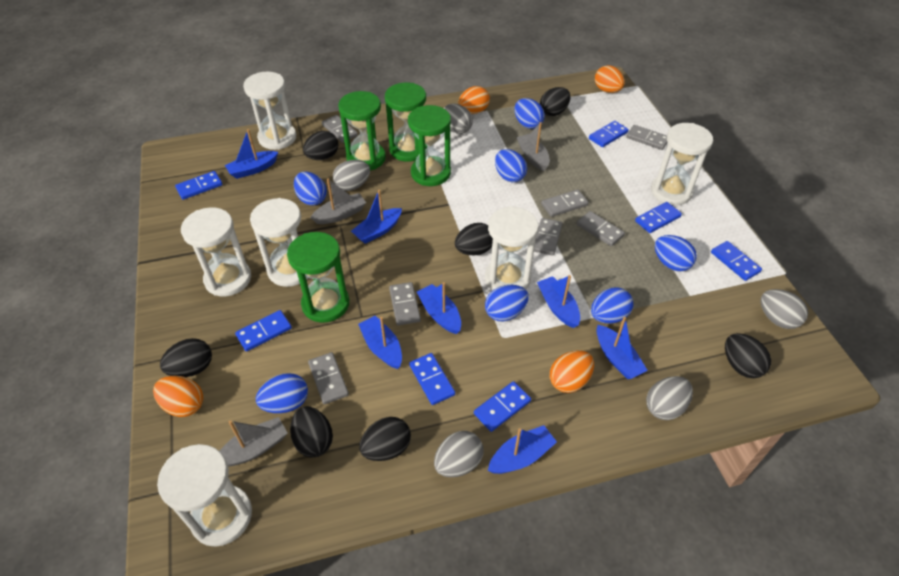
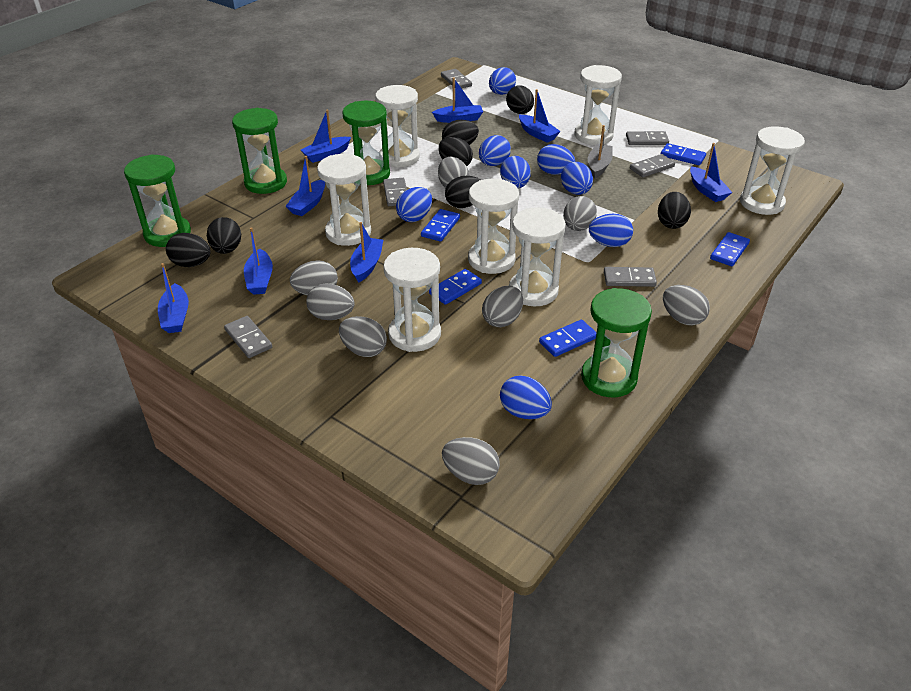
blue boat: 7 -> 8
blue domino: 7 -> 5
blue egg: 7 -> 8
grey boat: 3 -> 1
grey domino: 7 -> 6
grey egg: 5 -> 8
orange egg: 4 -> 0
white hourglass: 6 -> 7

